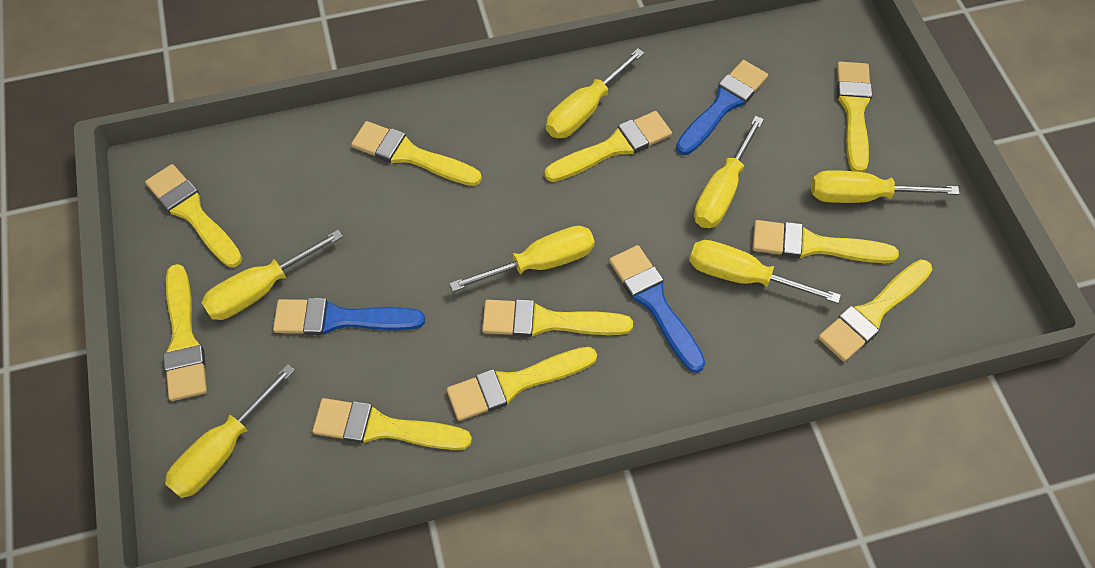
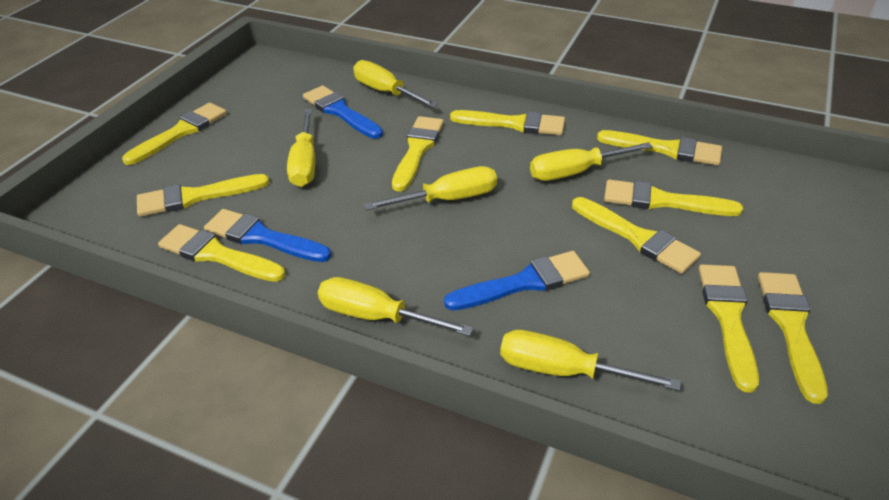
yellow screwdriver: 7 -> 6

